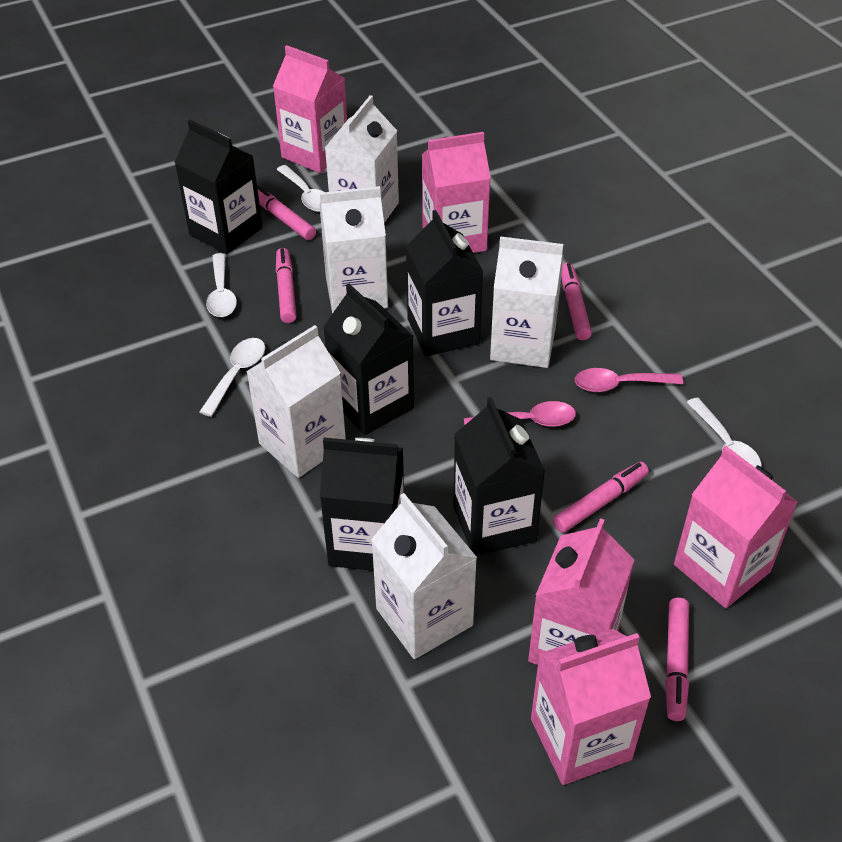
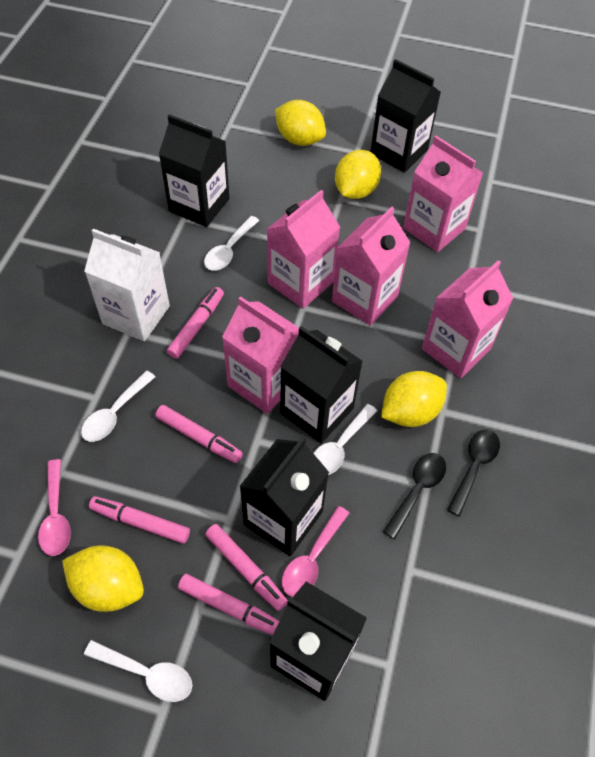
black spoon: 0 -> 2
white carton: 5 -> 1
yellow lemon: 0 -> 4

